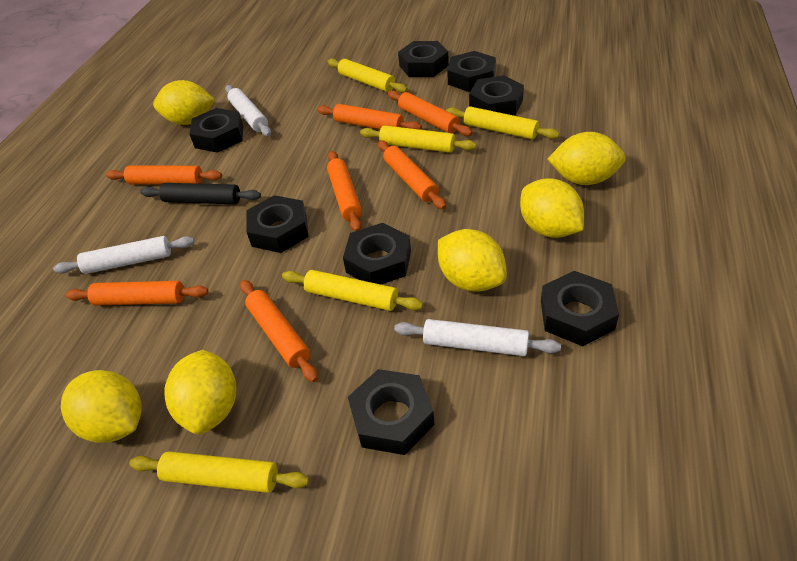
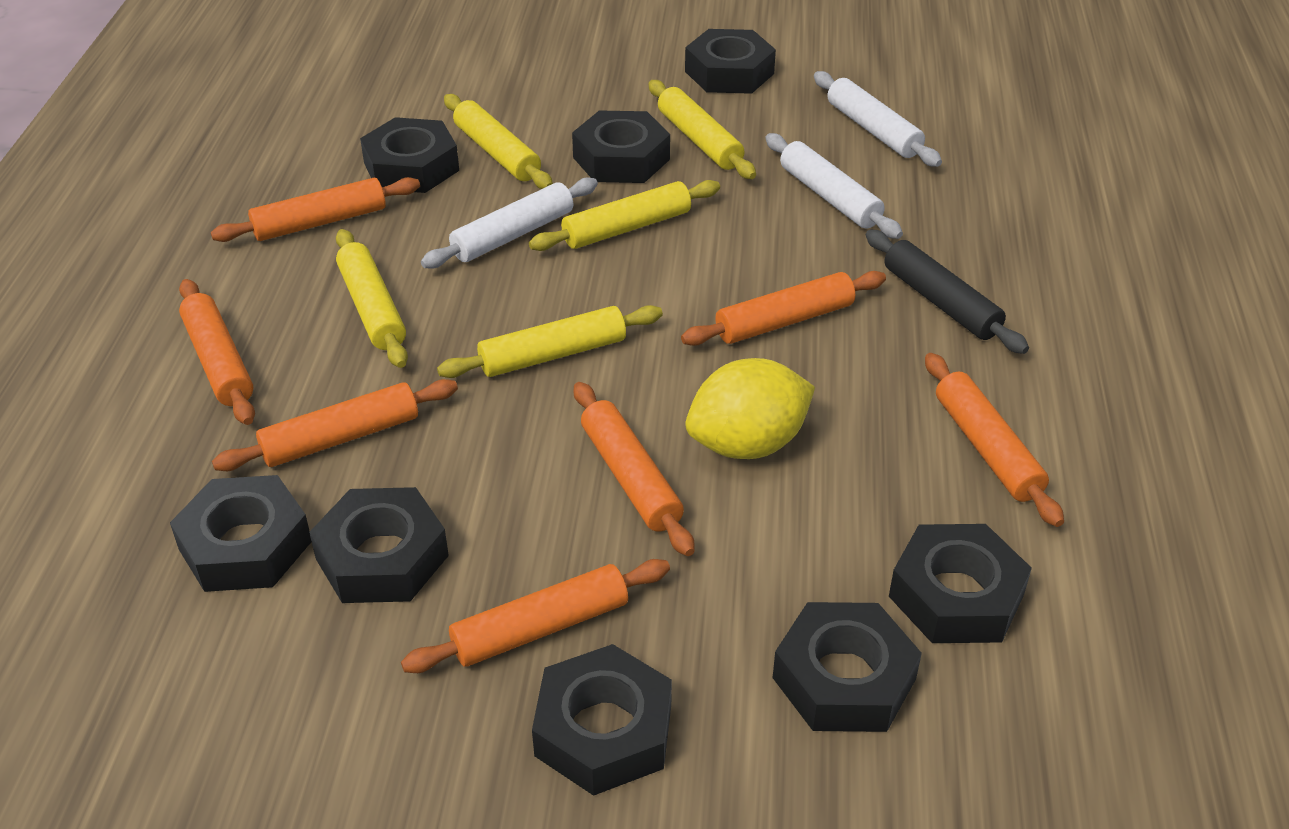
yellow lemon: 6 -> 1

